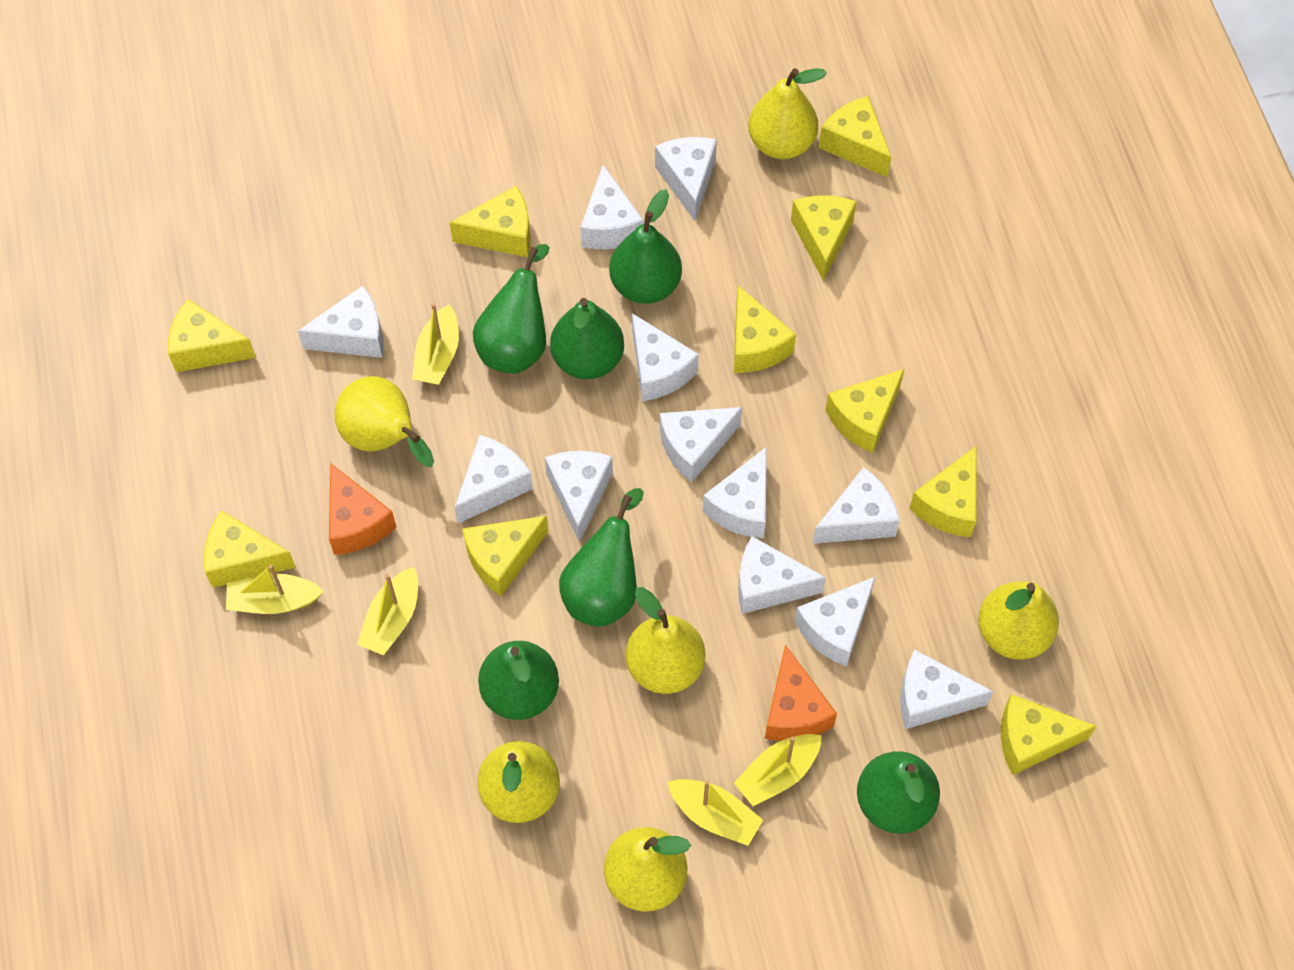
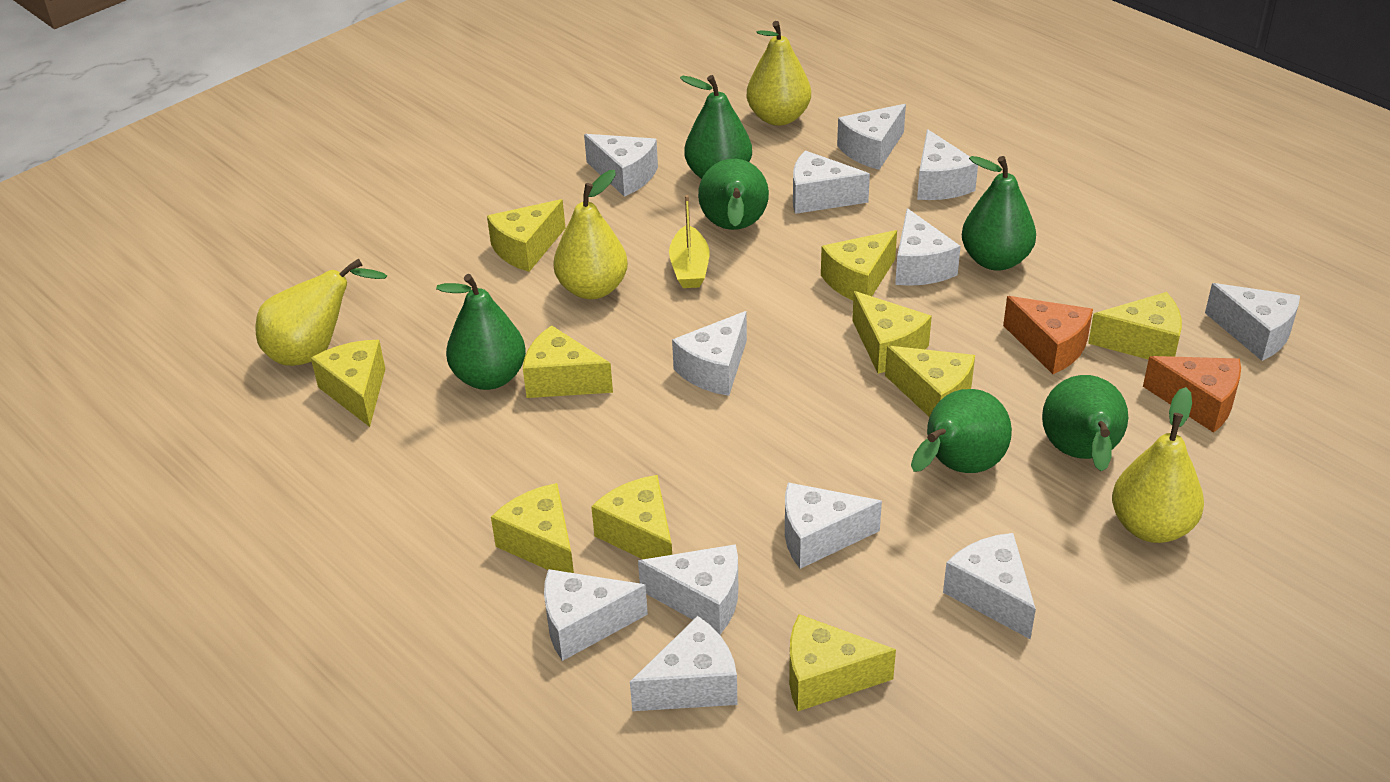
yellow boat: 5 -> 1
yellow pear: 6 -> 4

